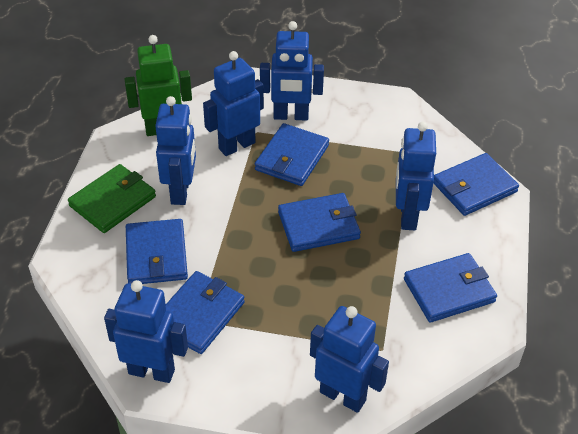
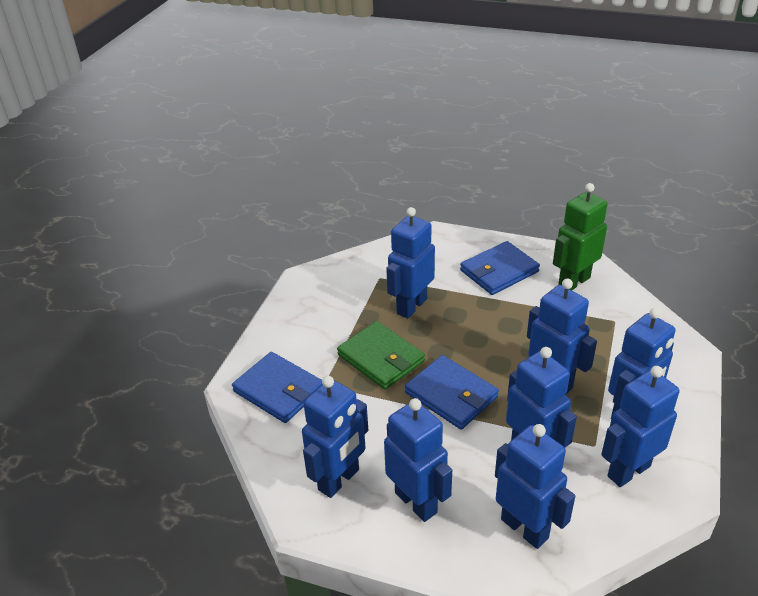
blue robot: 6 -> 8
blue wallet: 6 -> 3

